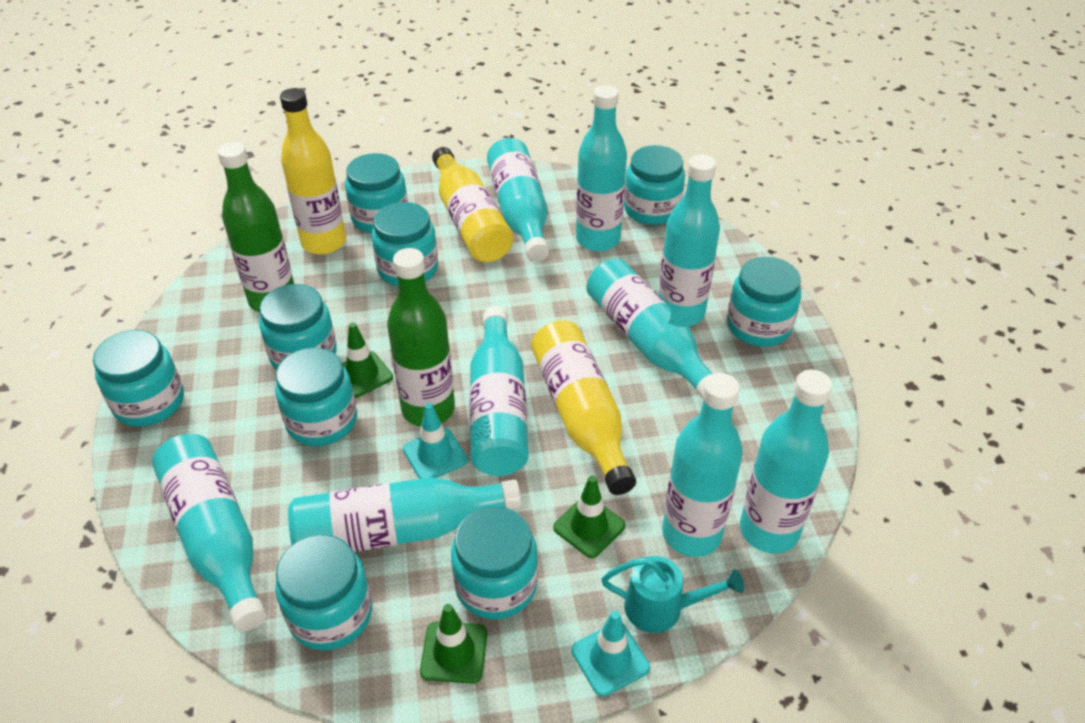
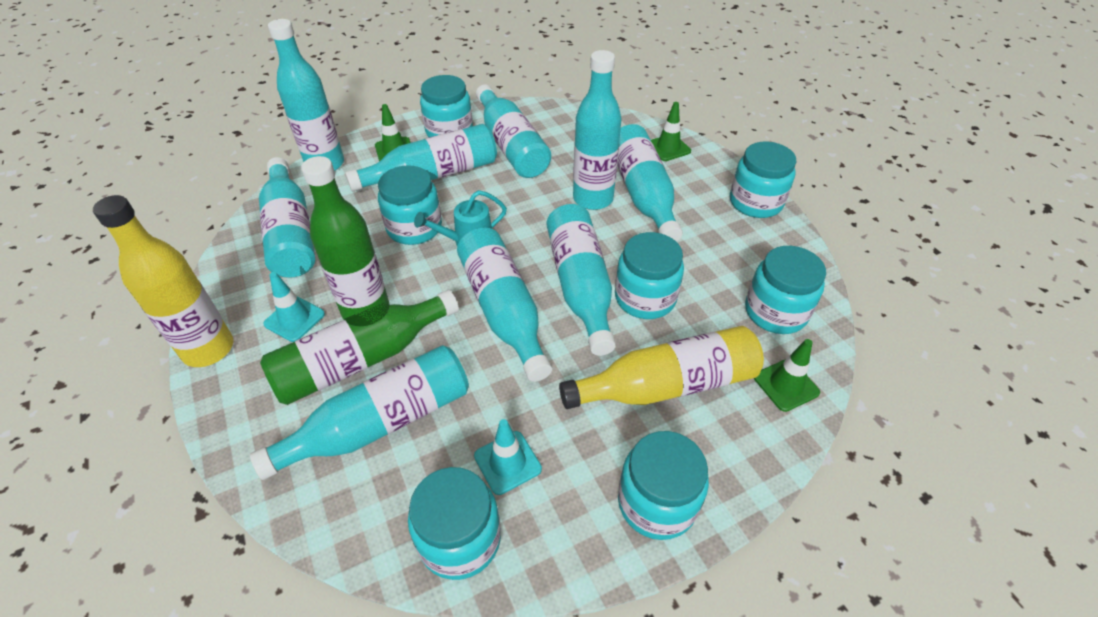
turquoise jar: 9 -> 7
yellow bottle: 3 -> 2

